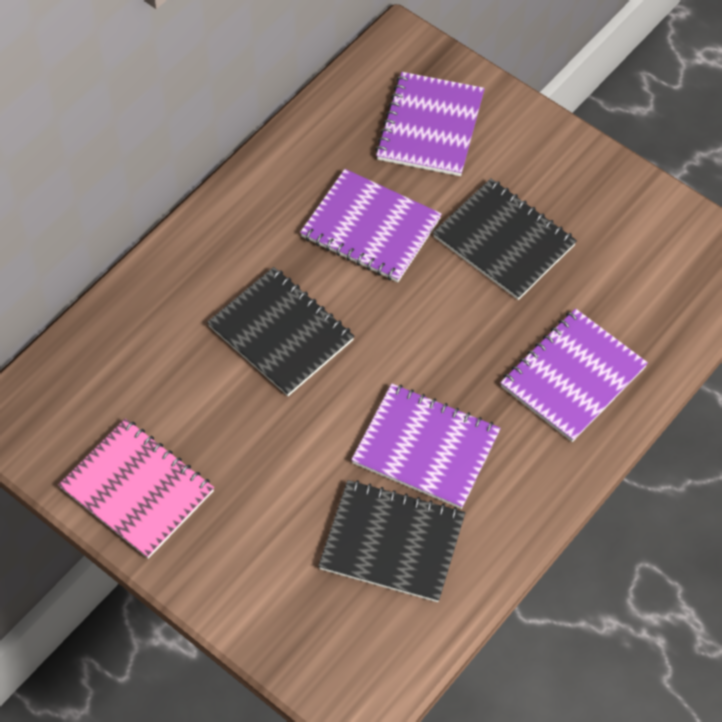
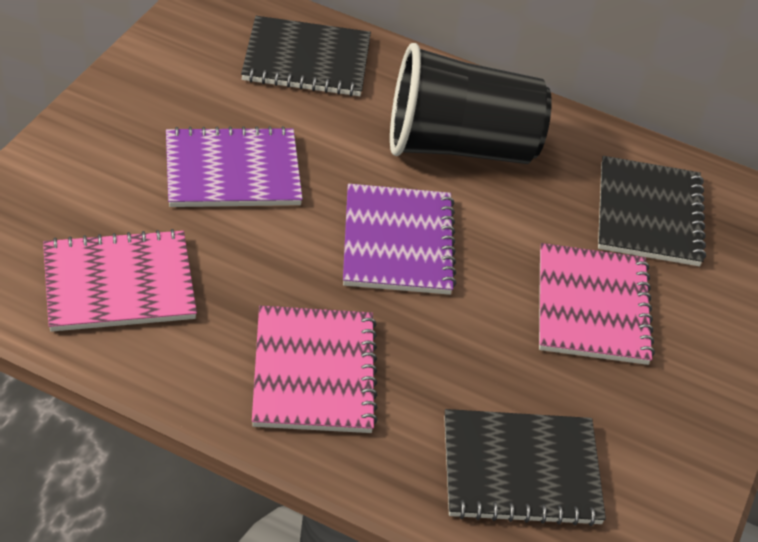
black cup: 0 -> 1
pink notebook: 1 -> 3
purple notebook: 4 -> 2

